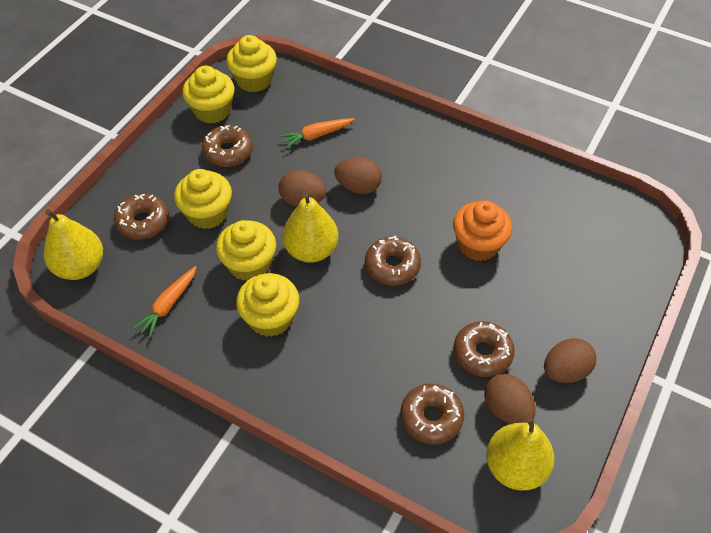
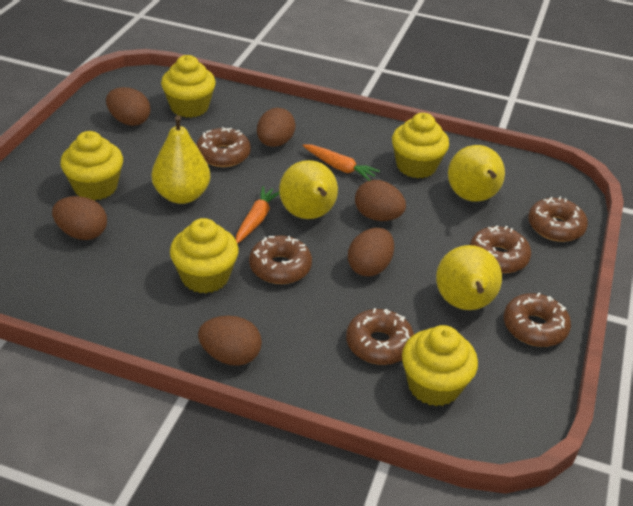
brown donut: 5 -> 6
brown egg: 4 -> 6
orange cupcake: 1 -> 0
yellow pear: 3 -> 4

